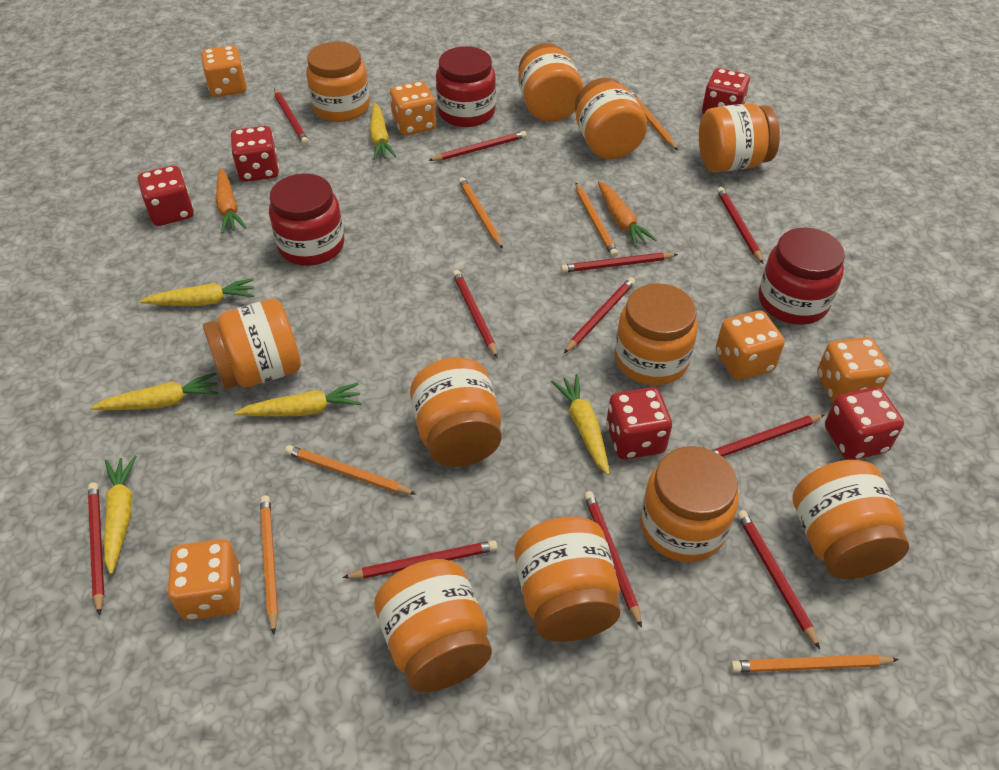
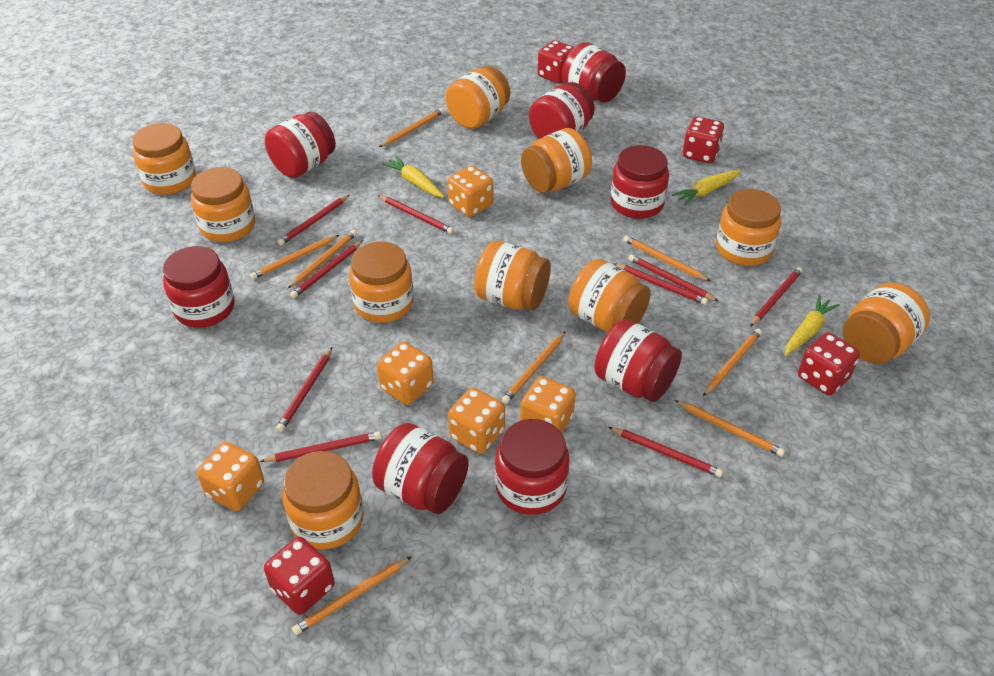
orange carrot: 2 -> 0
orange jar: 11 -> 10
orange pencil: 6 -> 8
red dice: 5 -> 4
red jar: 3 -> 8
red pencil: 11 -> 9
yellow carrot: 6 -> 3

